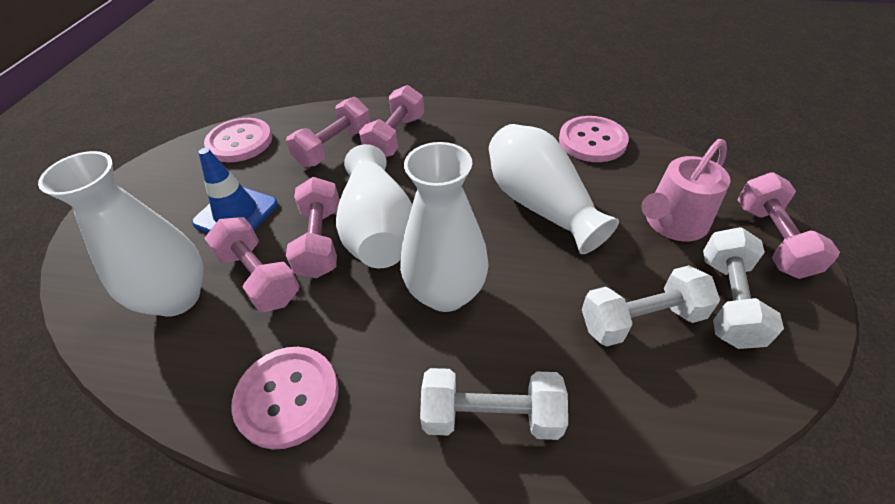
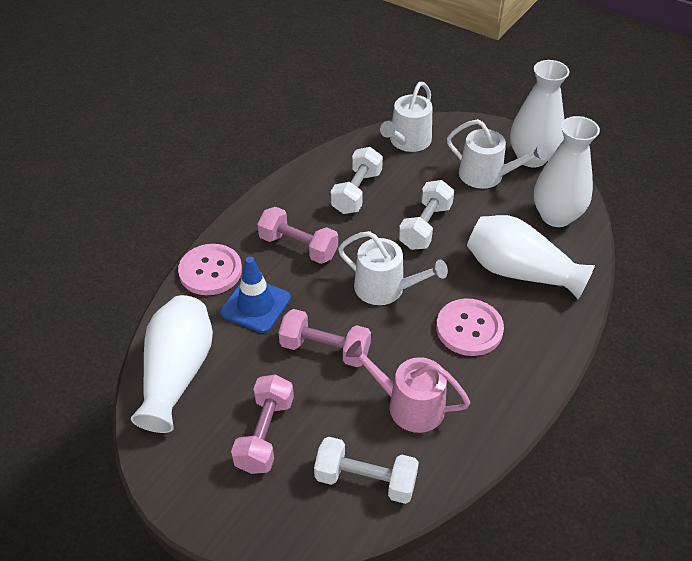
pink button: 3 -> 2
pink dumbbell: 5 -> 3
white watering can: 0 -> 3

